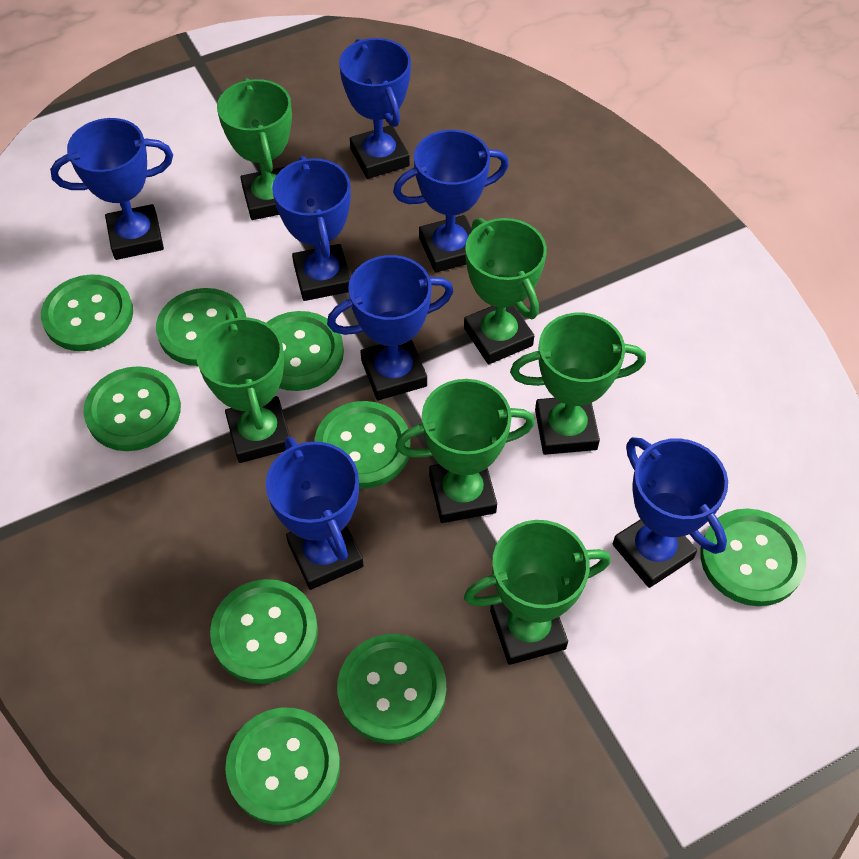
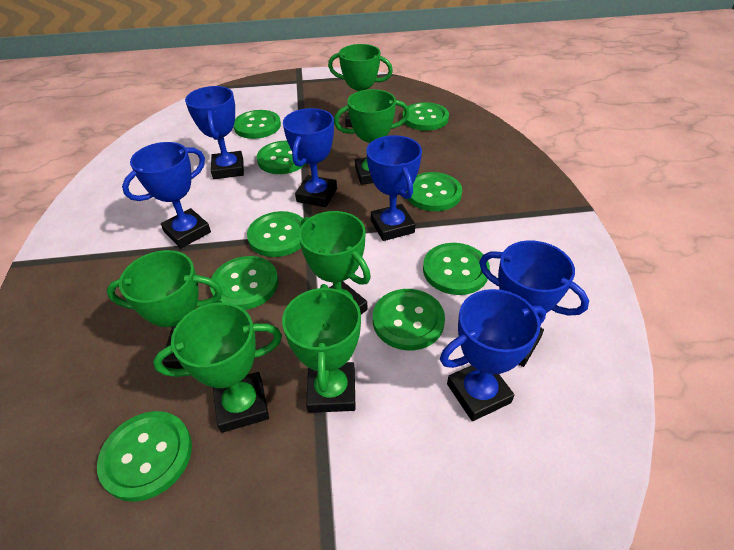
blue trophy: 7 -> 6

